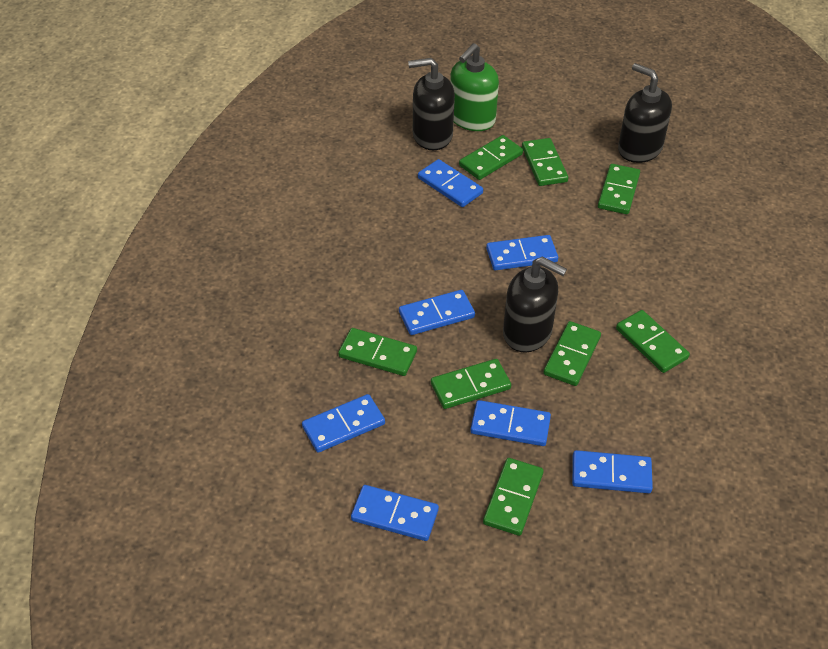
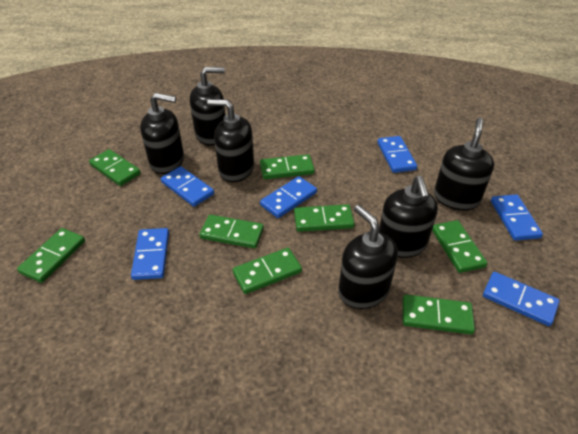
black soap dispenser: 3 -> 6
blue domino: 7 -> 6
green soap dispenser: 1 -> 0

